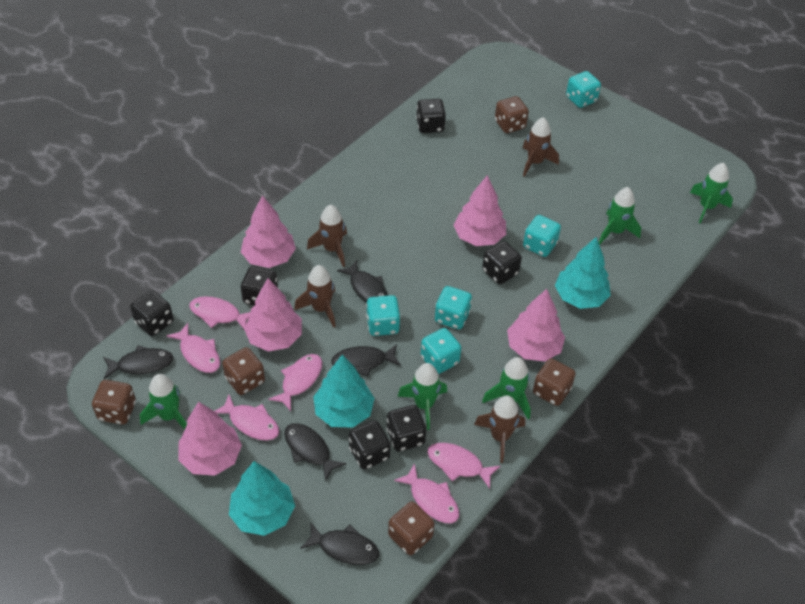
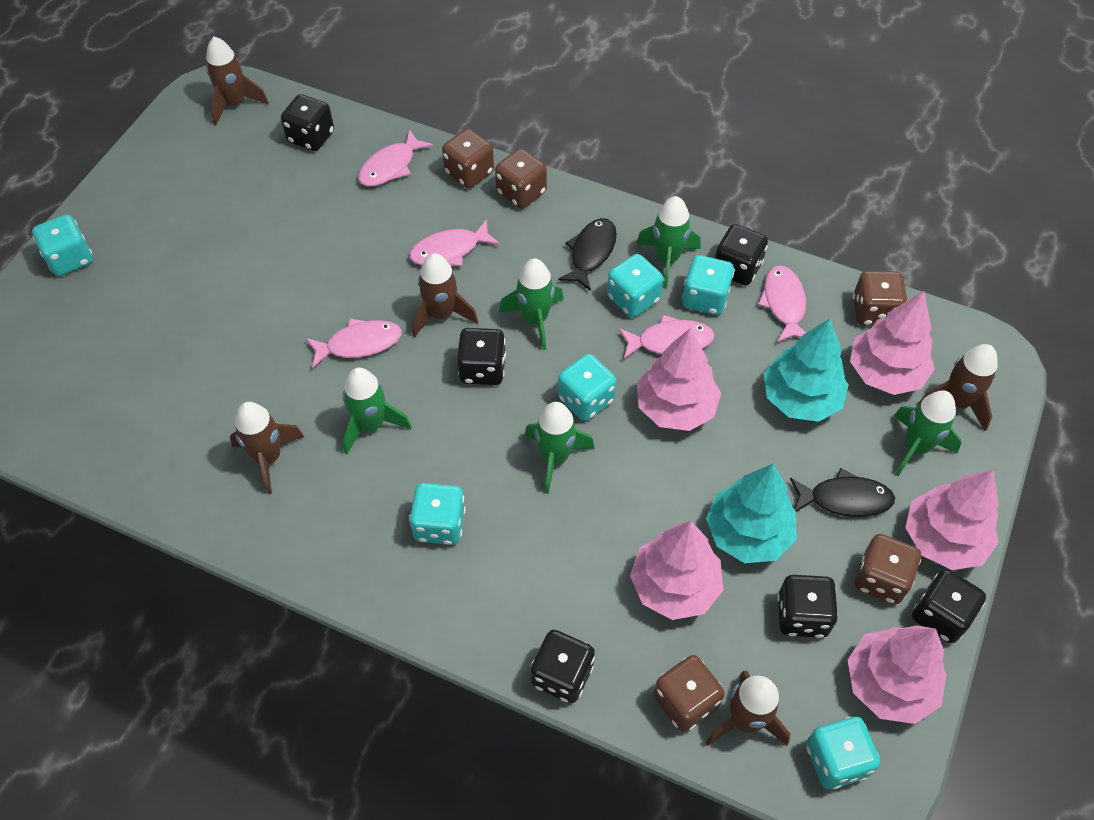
black fish: 5 -> 2
brown rocket: 4 -> 5
pink fish: 6 -> 5
turquoise dice: 5 -> 6
turquoise tree: 3 -> 2

